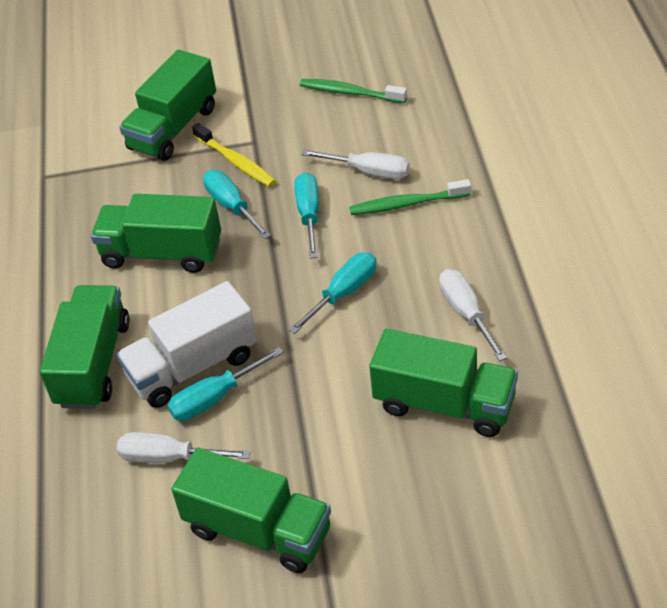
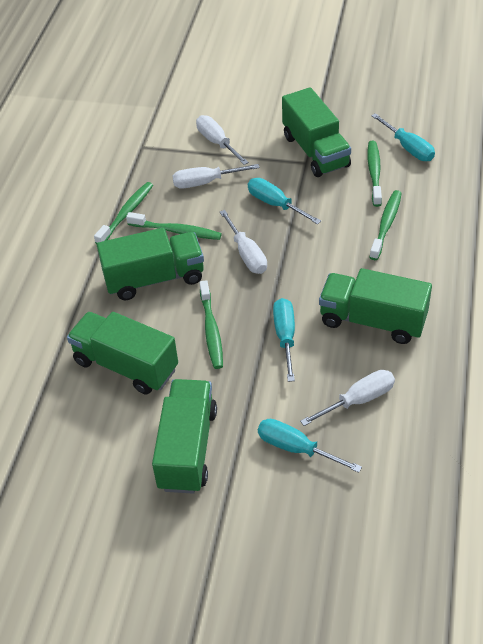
green toothbrush: 2 -> 5
white screwdriver: 3 -> 4
white truck: 1 -> 0
yellow toothbrush: 1 -> 0

